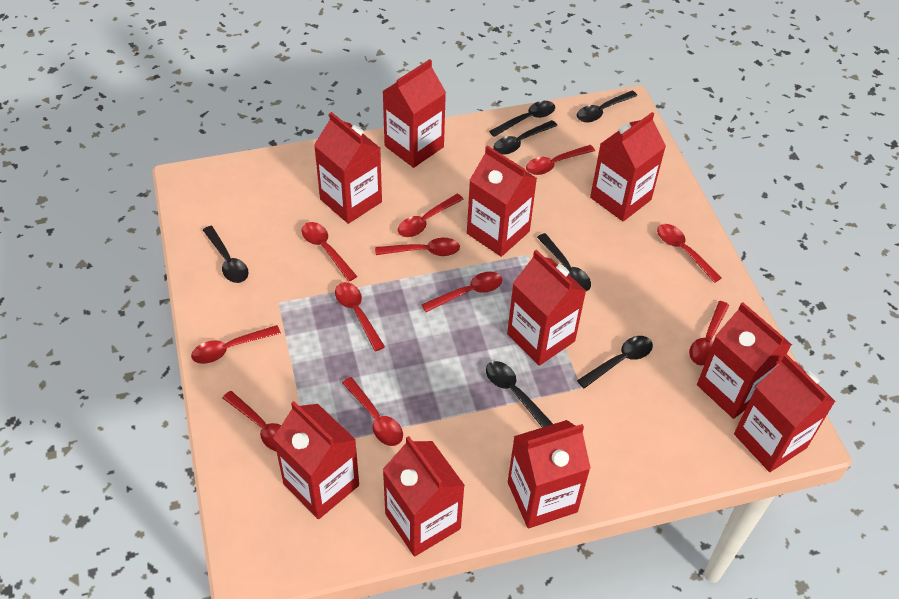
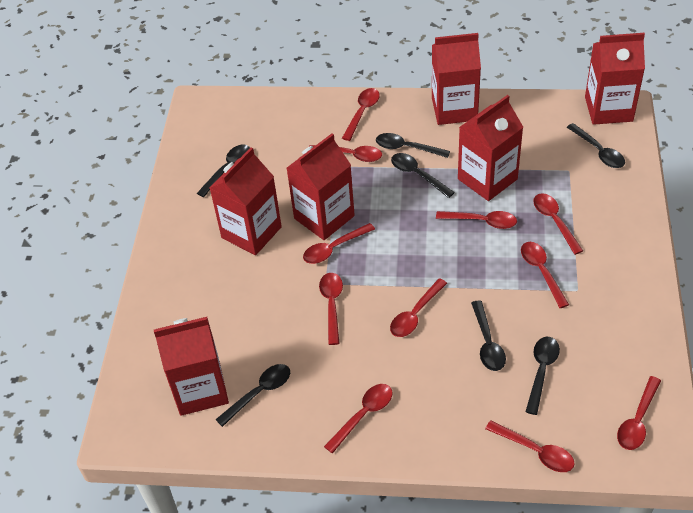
red carton: 10 -> 6

